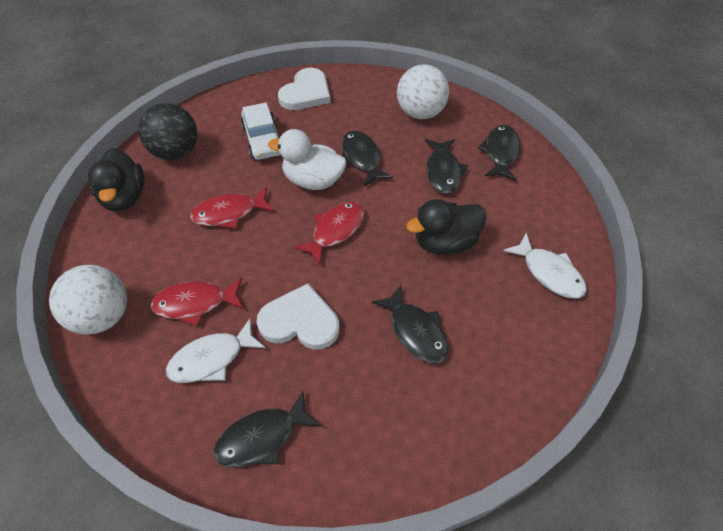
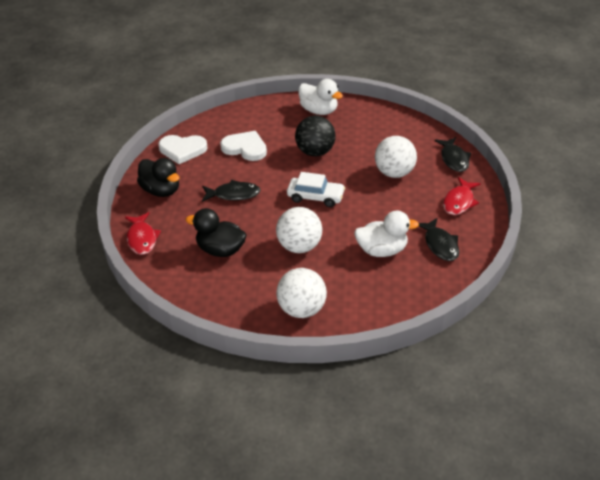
black fish: 5 -> 3
red fish: 3 -> 2
white ball: 2 -> 3
white duck: 1 -> 2
white fish: 2 -> 0

